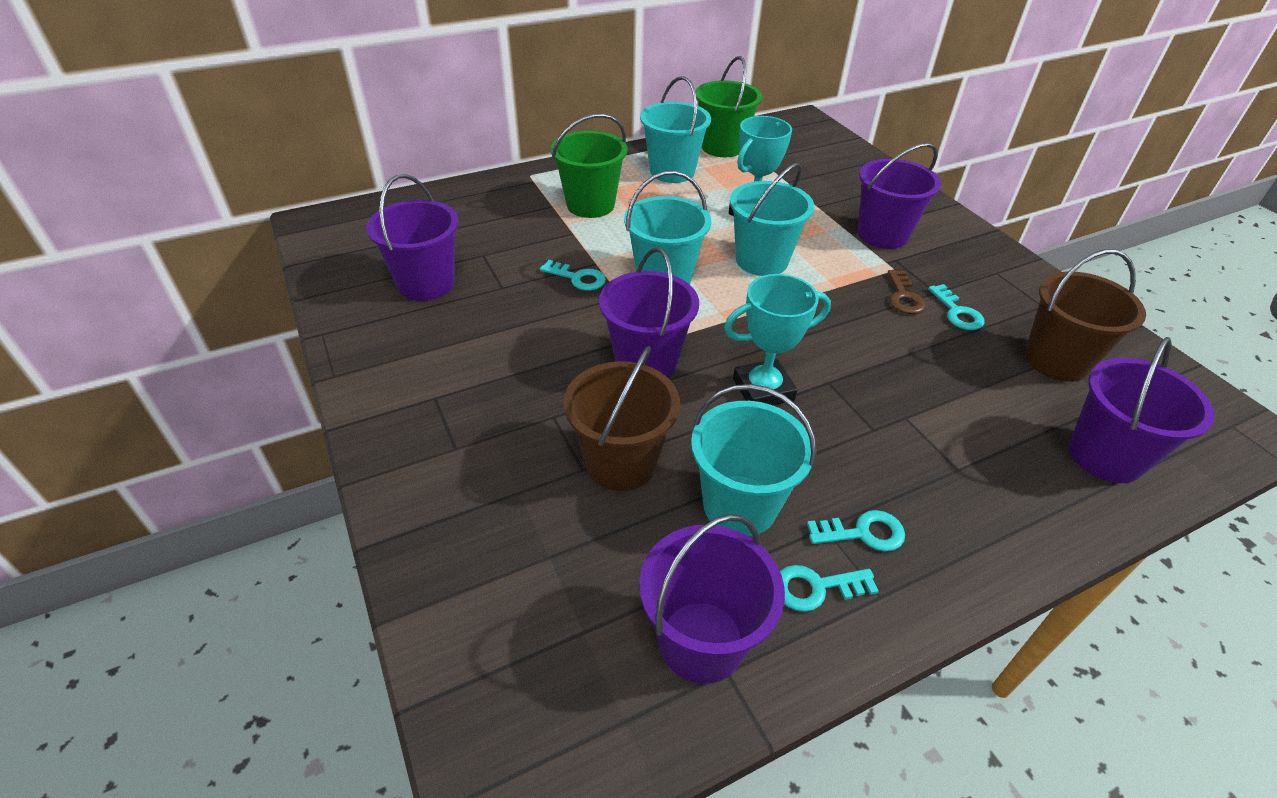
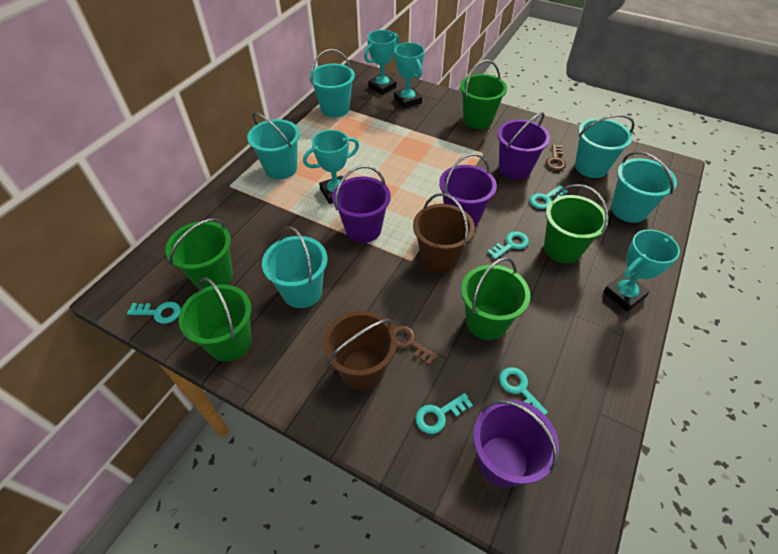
brown key: 1 -> 2
green bucket: 2 -> 5
purple bucket: 5 -> 4
turquoise bucket: 4 -> 5
turquoise key: 4 -> 5
turquoise trophy: 2 -> 4

